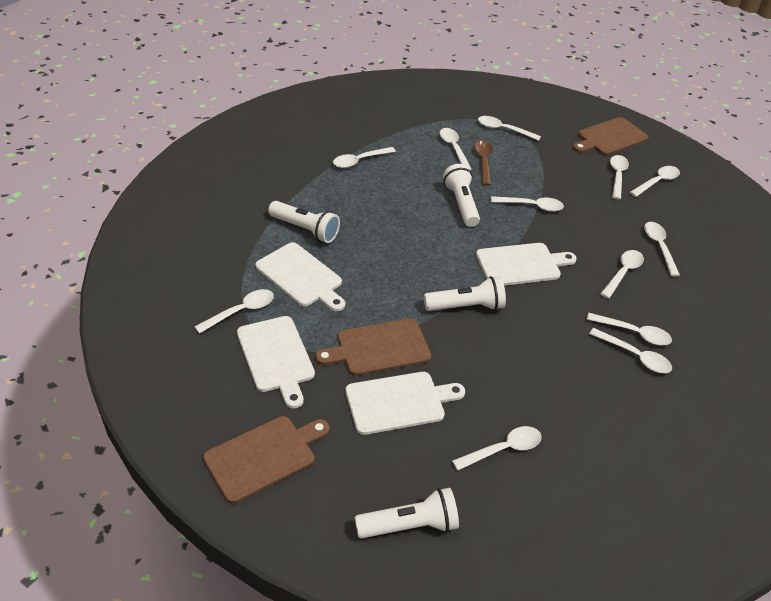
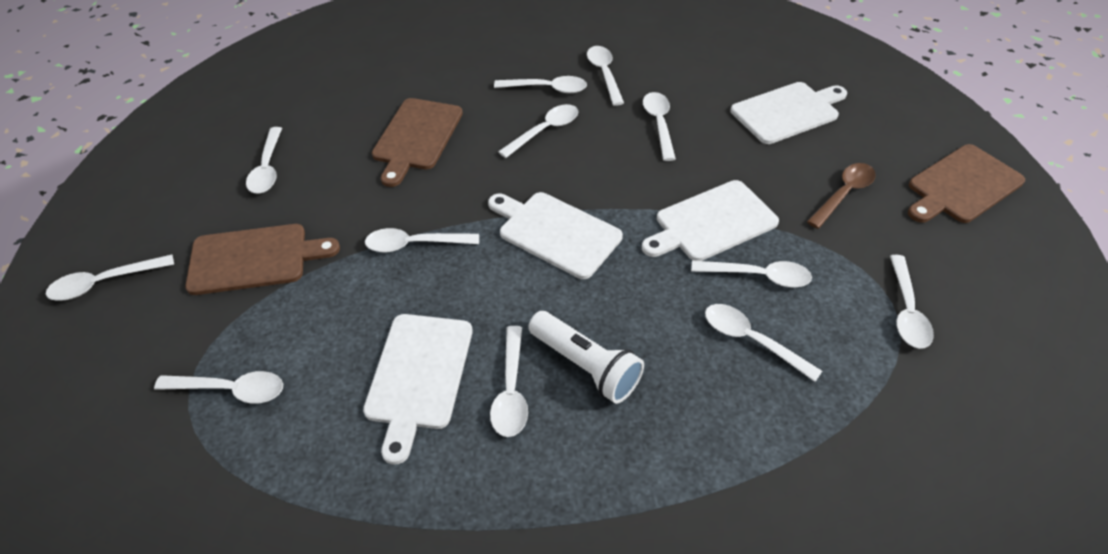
white flashlight: 4 -> 1

